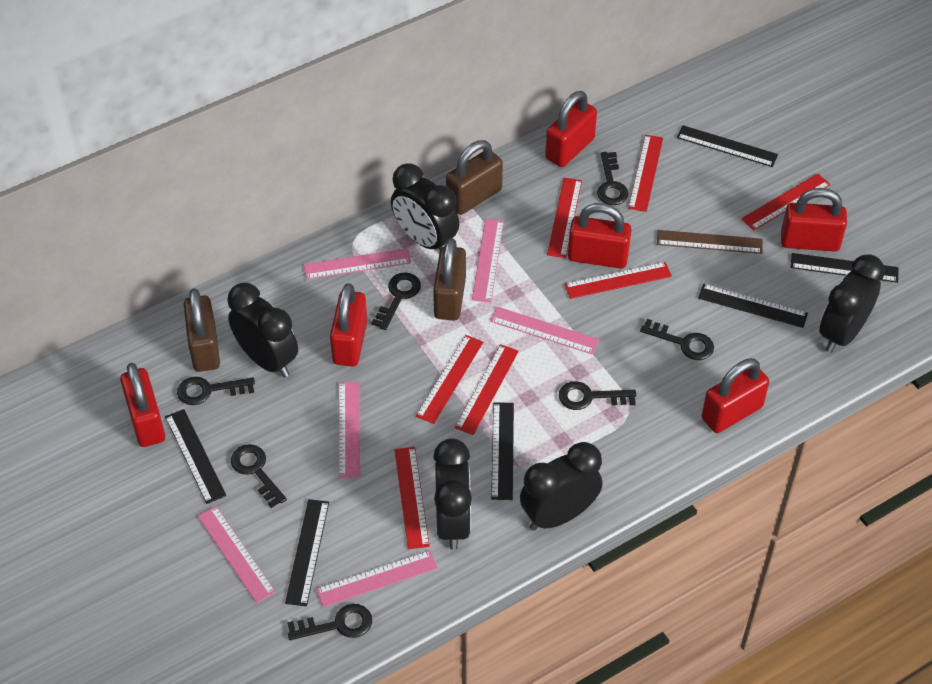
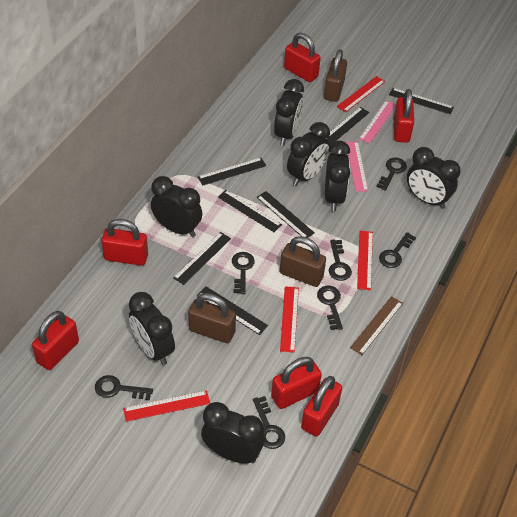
black clock: 5 -> 7
black ruler: 6 -> 7
pink ruler: 6 -> 2
red ruler: 7 -> 4

